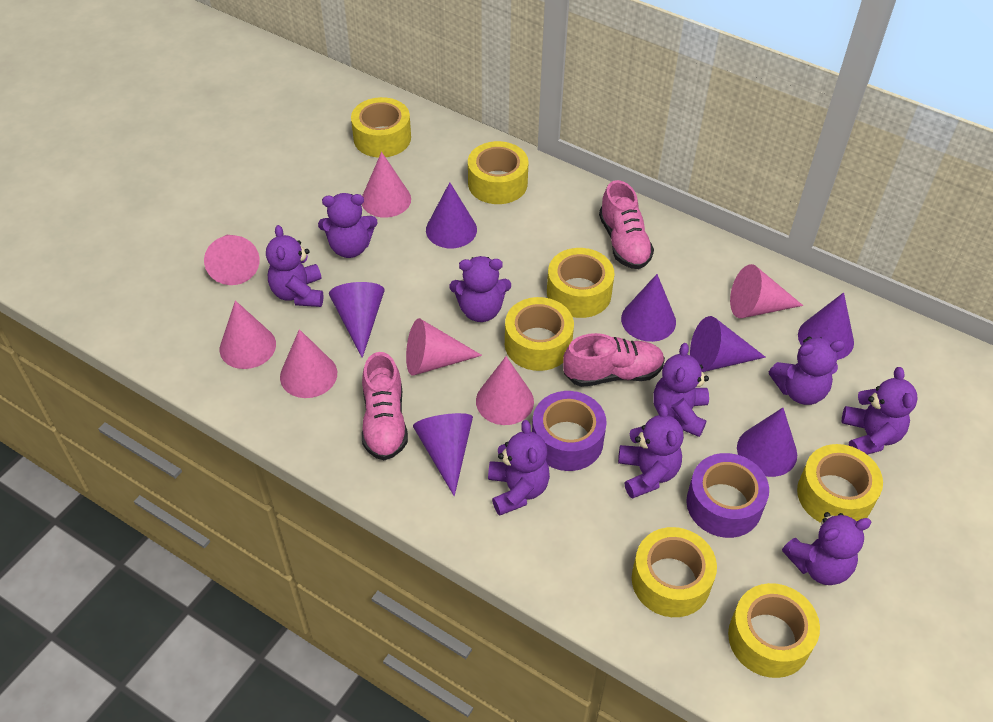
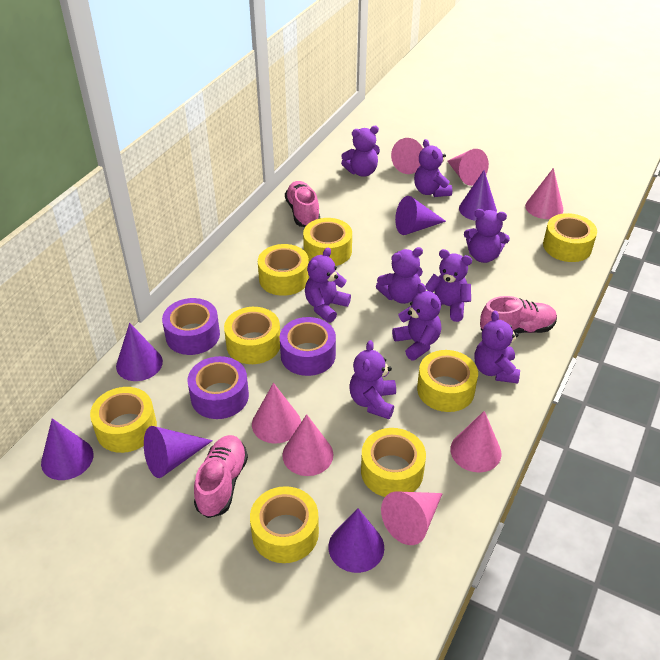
purple cone: 7 -> 6
purple tape: 2 -> 3
yellow tape: 7 -> 8

